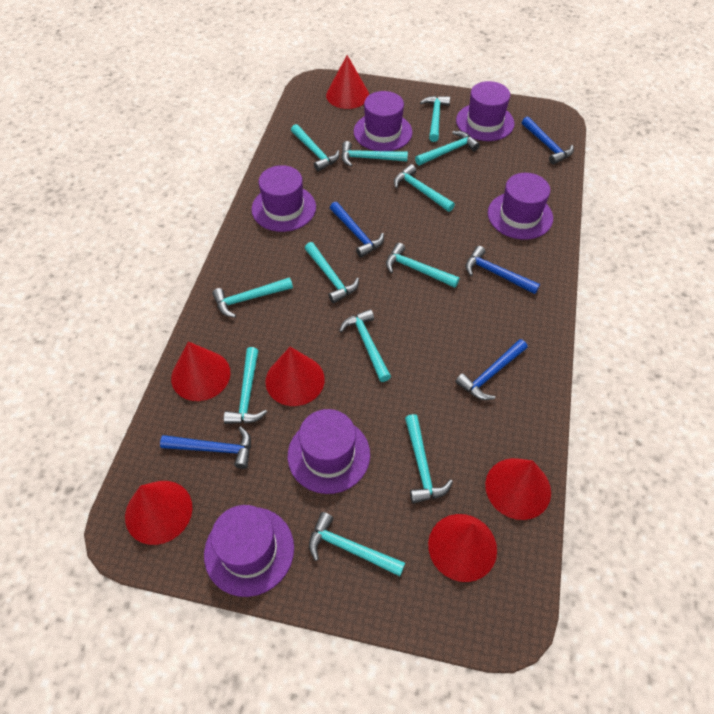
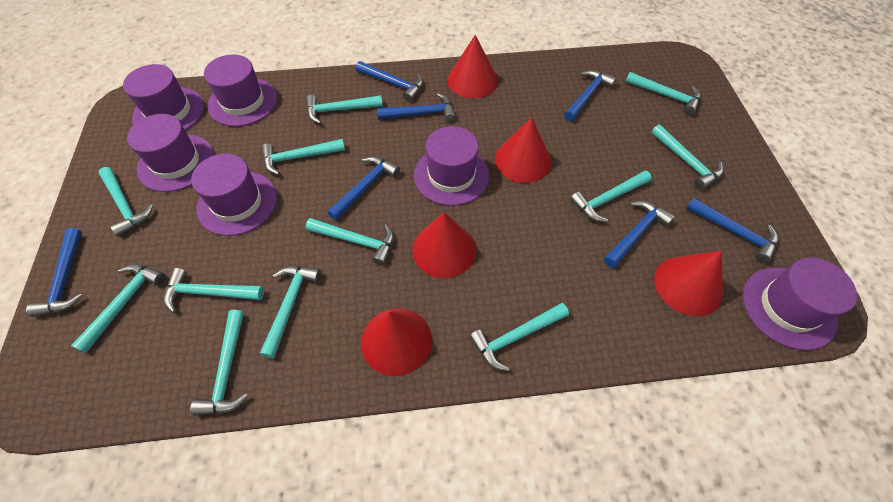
blue hammer: 5 -> 7
red cone: 6 -> 5

